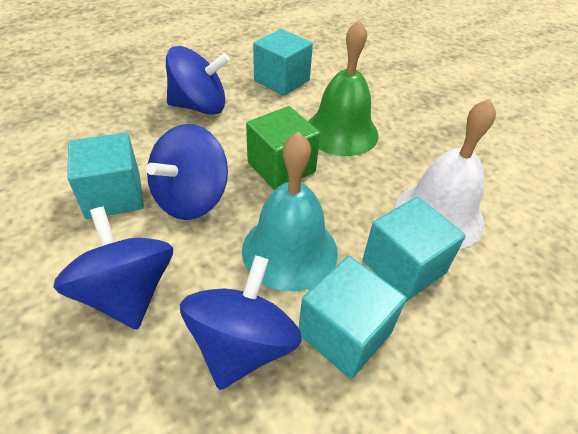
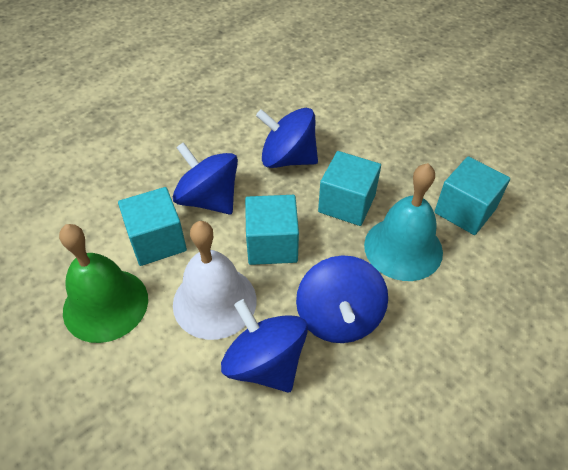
green cube: 1 -> 0

